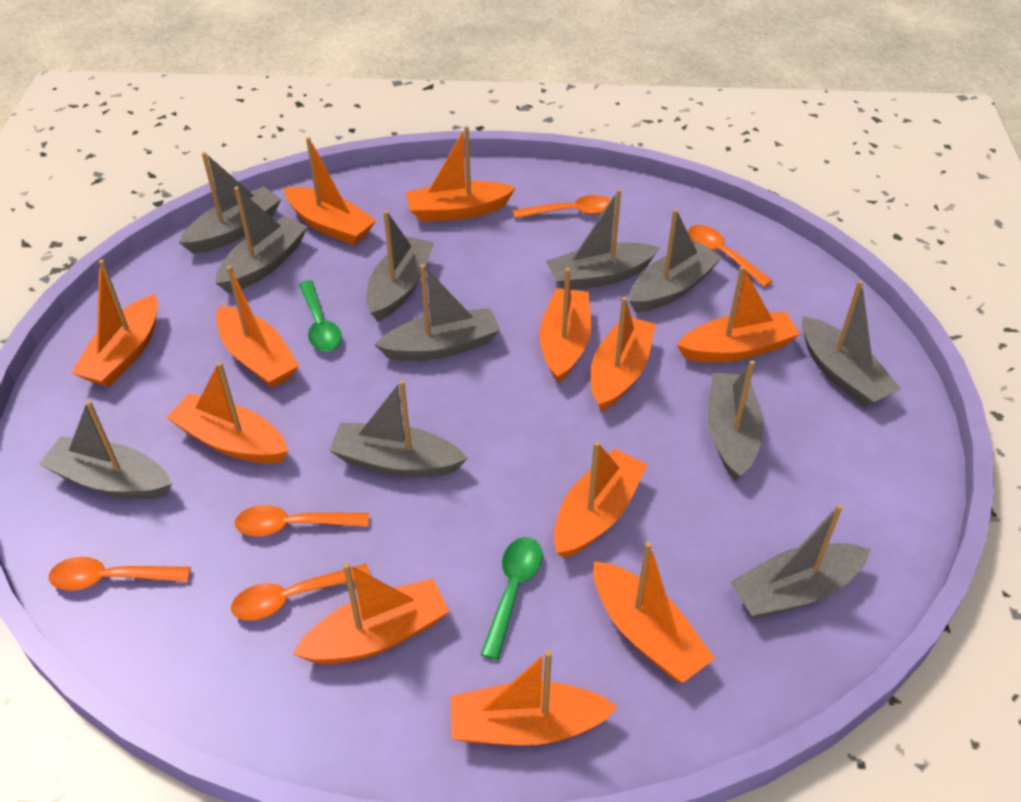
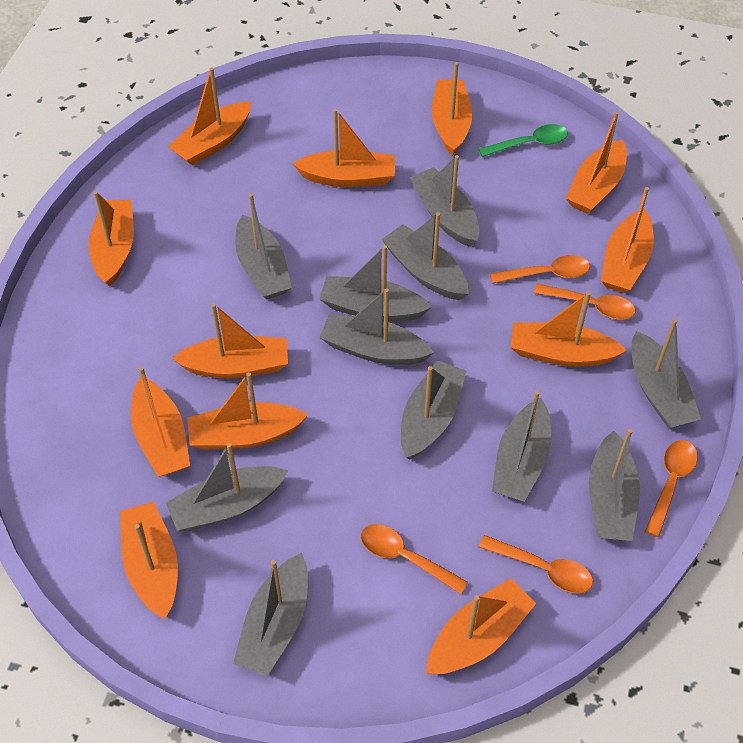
green spoon: 2 -> 1

